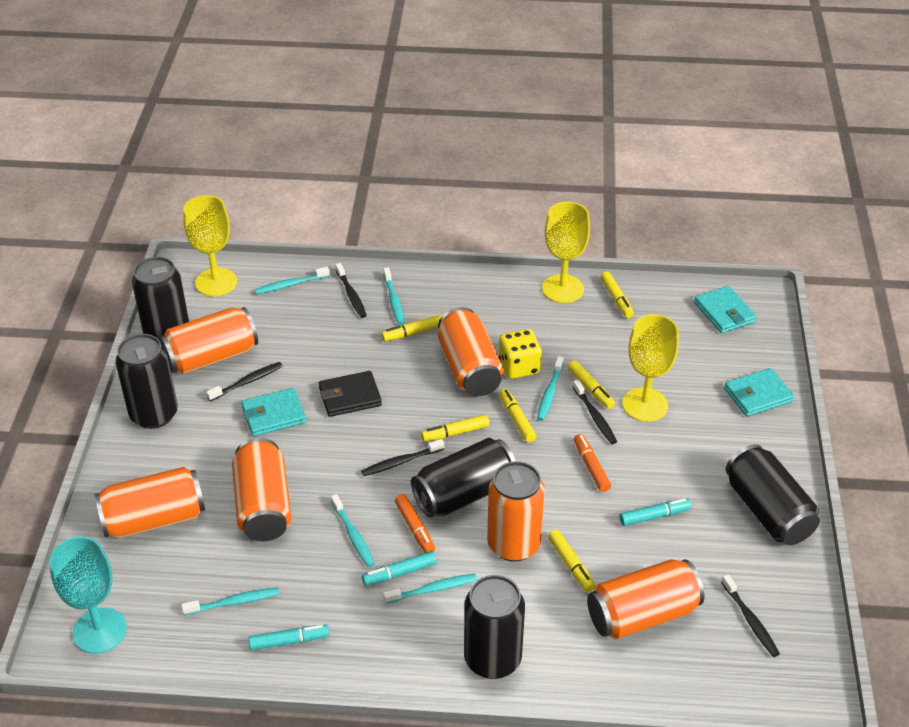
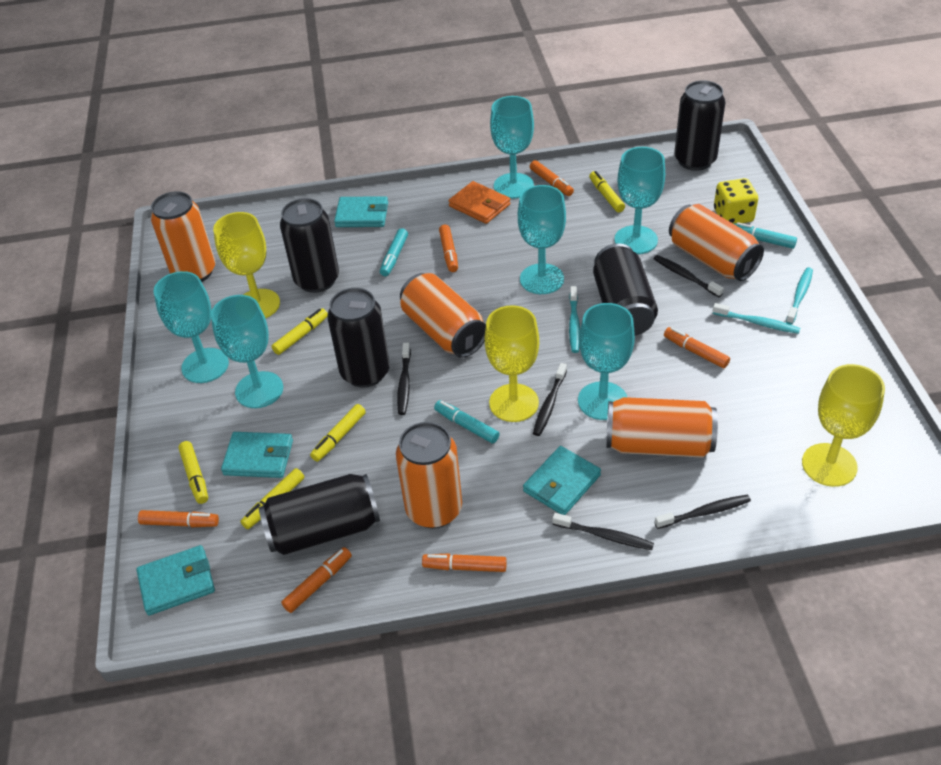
black wallet: 1 -> 0
orange can: 6 -> 5
orange marker: 2 -> 6
orange wallet: 0 -> 1
turquoise goblet: 1 -> 6
turquoise toothbrush: 6 -> 3
turquoise wallet: 3 -> 4
yellow marker: 6 -> 5

